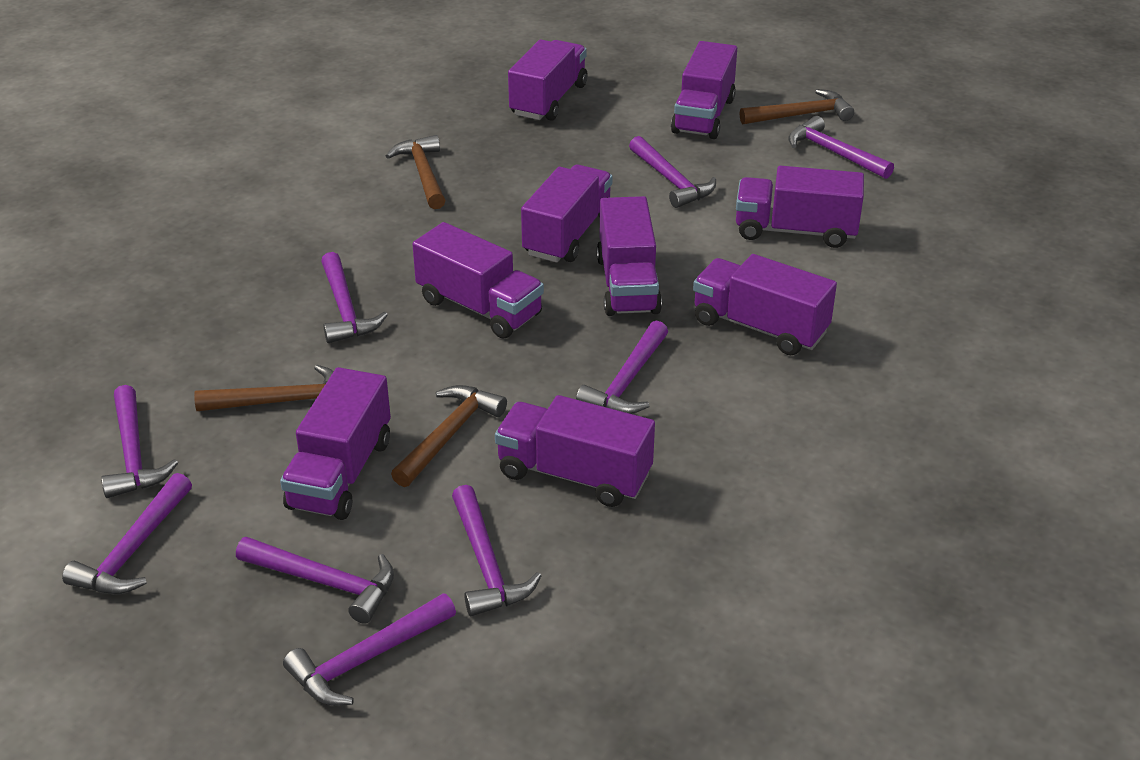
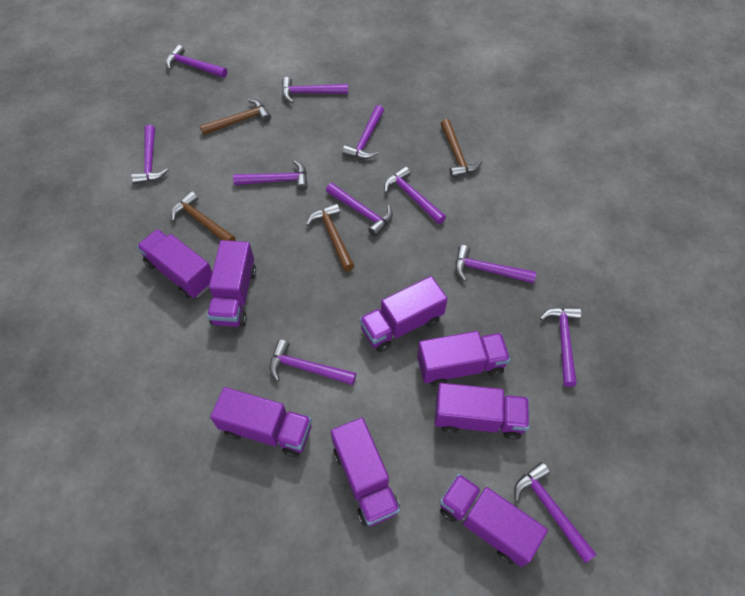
purple hammer: 9 -> 11
purple truck: 9 -> 8

